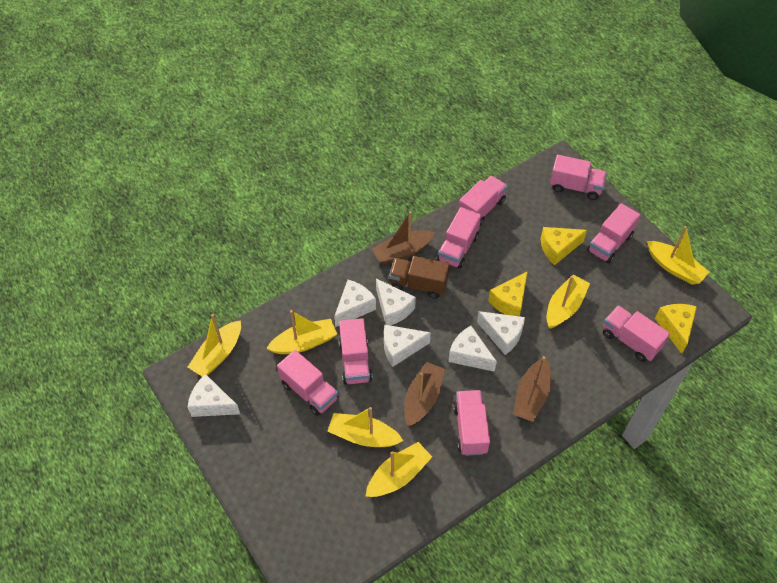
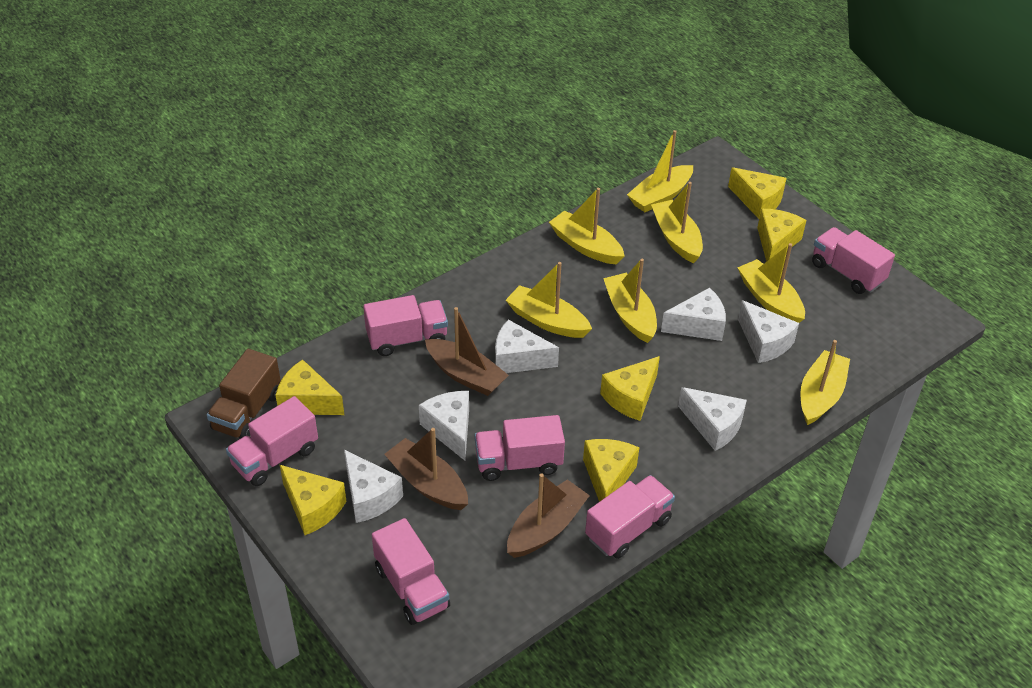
pink truck: 8 -> 6
yellow boat: 6 -> 7
yellow cheese: 3 -> 6

